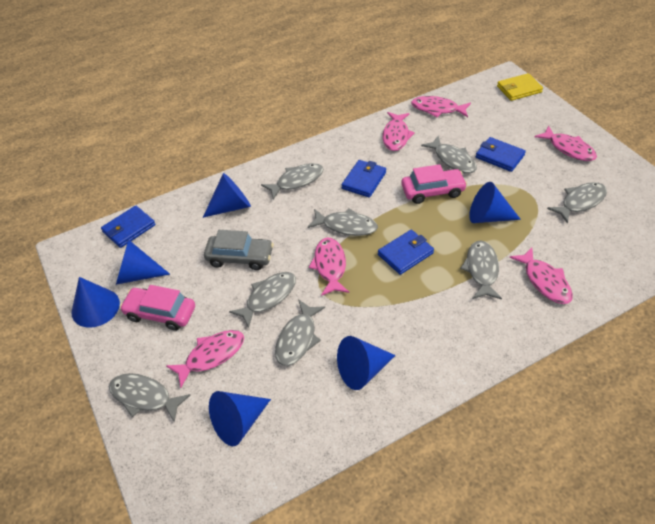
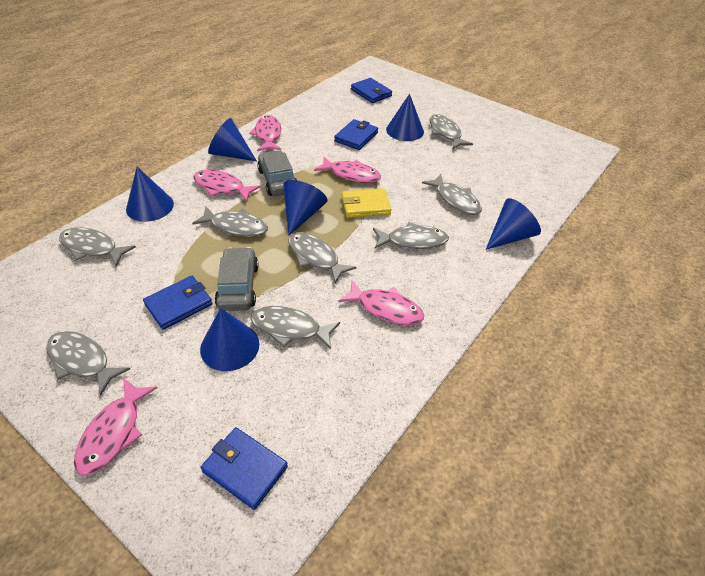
grey car: 1 -> 2
pink car: 2 -> 0
pink fish: 6 -> 5

